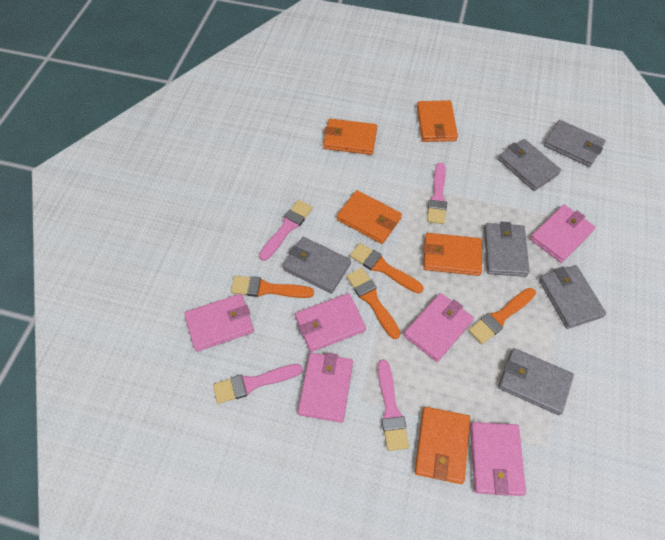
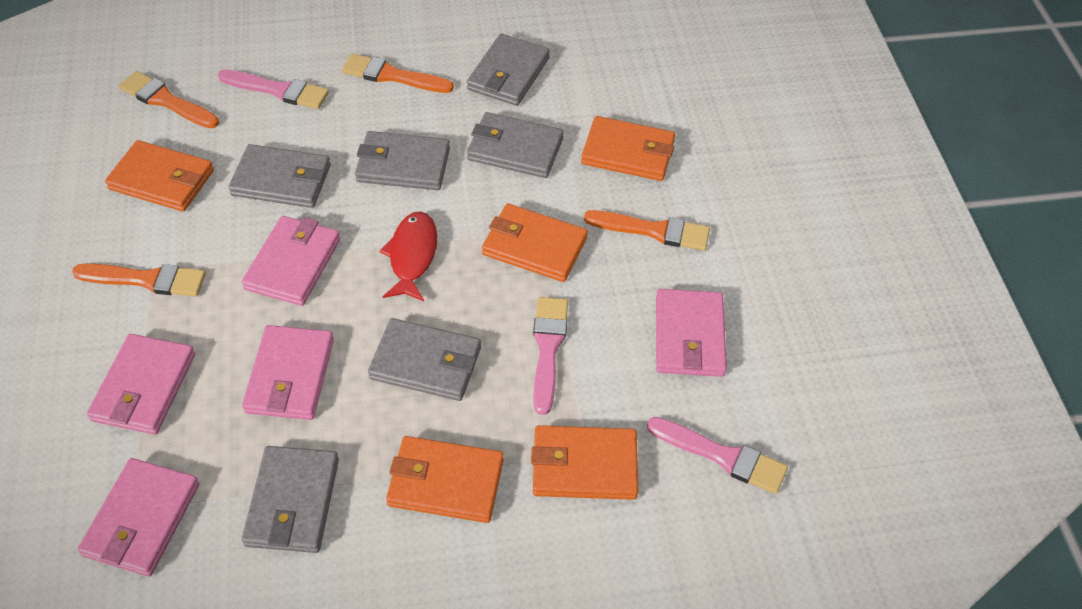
pink brush: 4 -> 3
pink wallet: 6 -> 5
red fish: 0 -> 1

